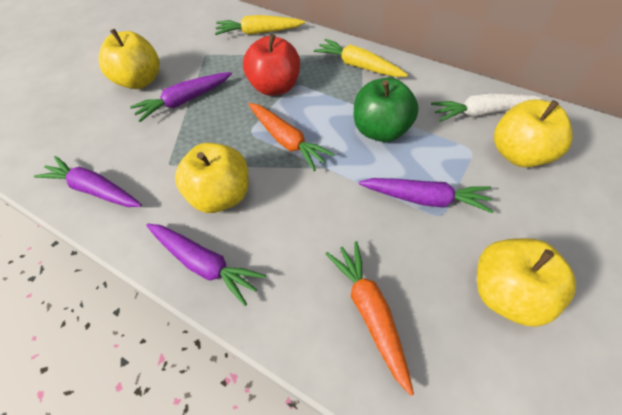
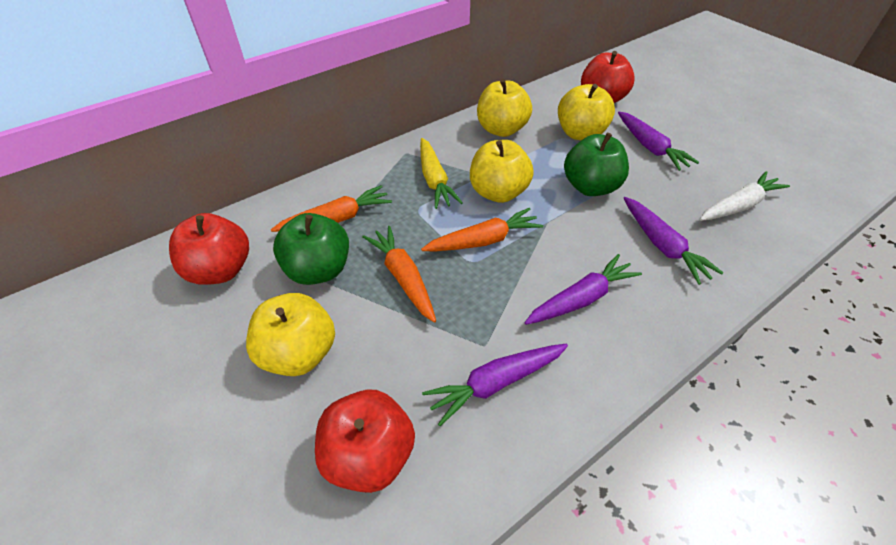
green apple: 1 -> 2
orange carrot: 2 -> 3
red apple: 1 -> 3
yellow carrot: 2 -> 1

